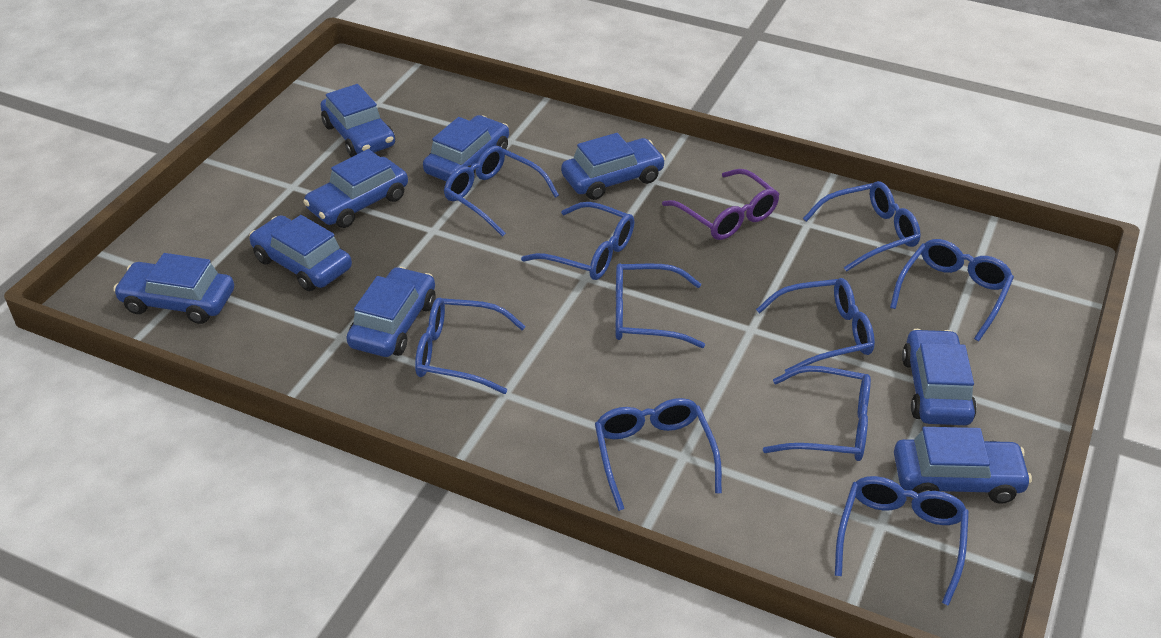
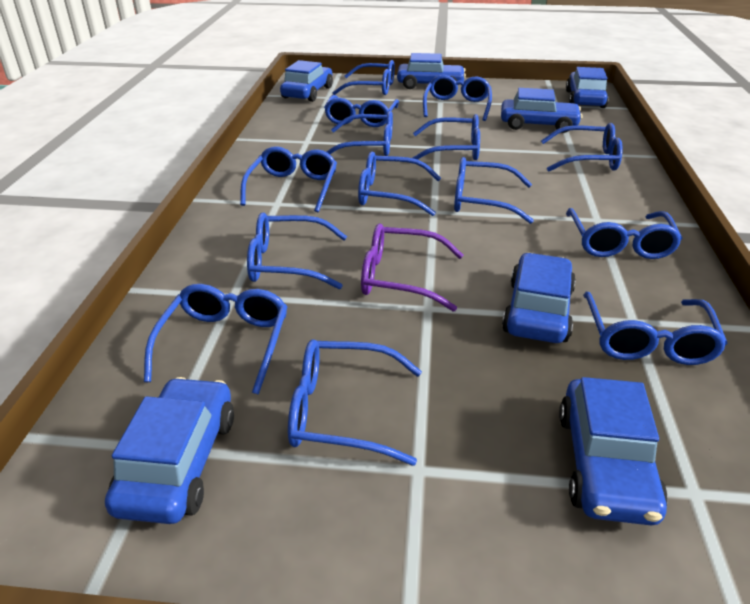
blue car: 9 -> 7
blue glasses: 10 -> 14

